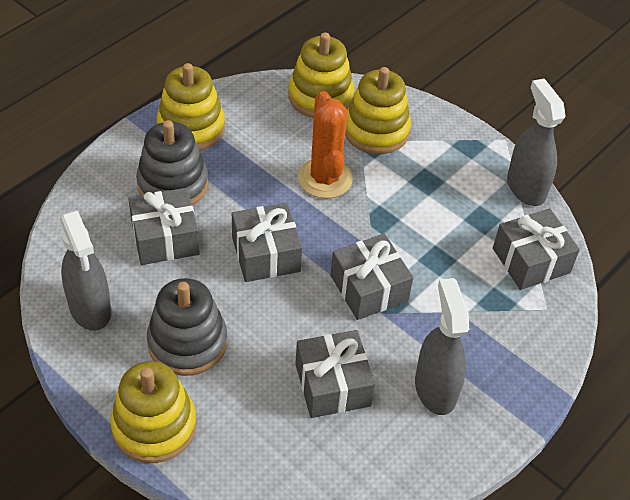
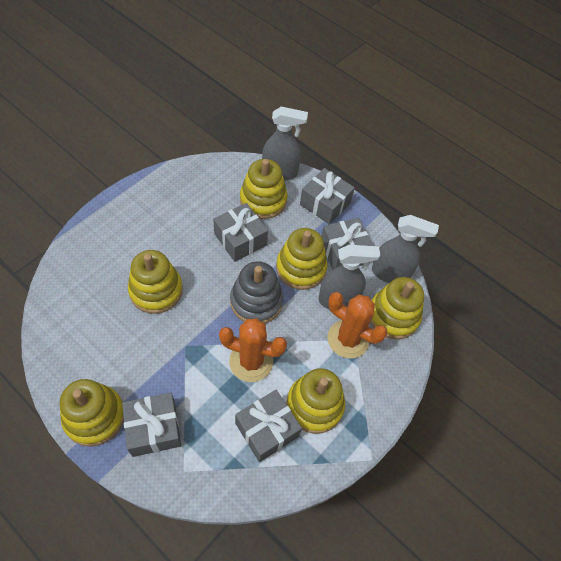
grey stacking toy: 2 -> 1
orange cactus: 1 -> 2
yellow stacking toy: 4 -> 6

